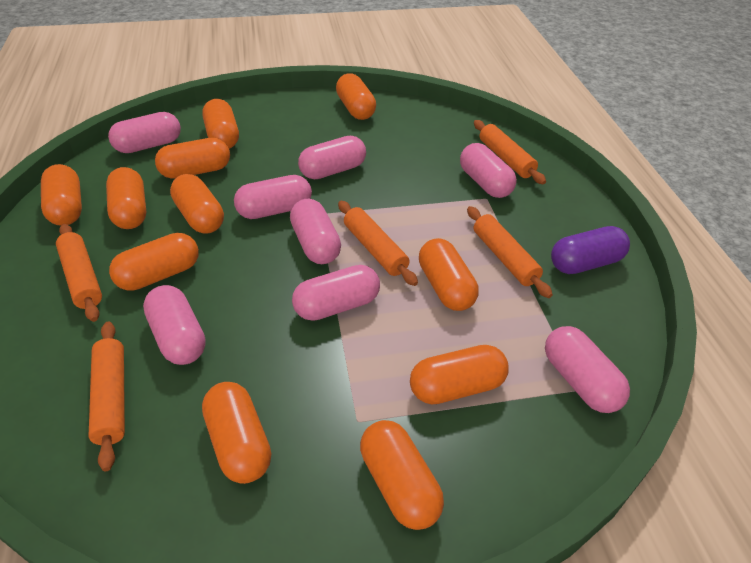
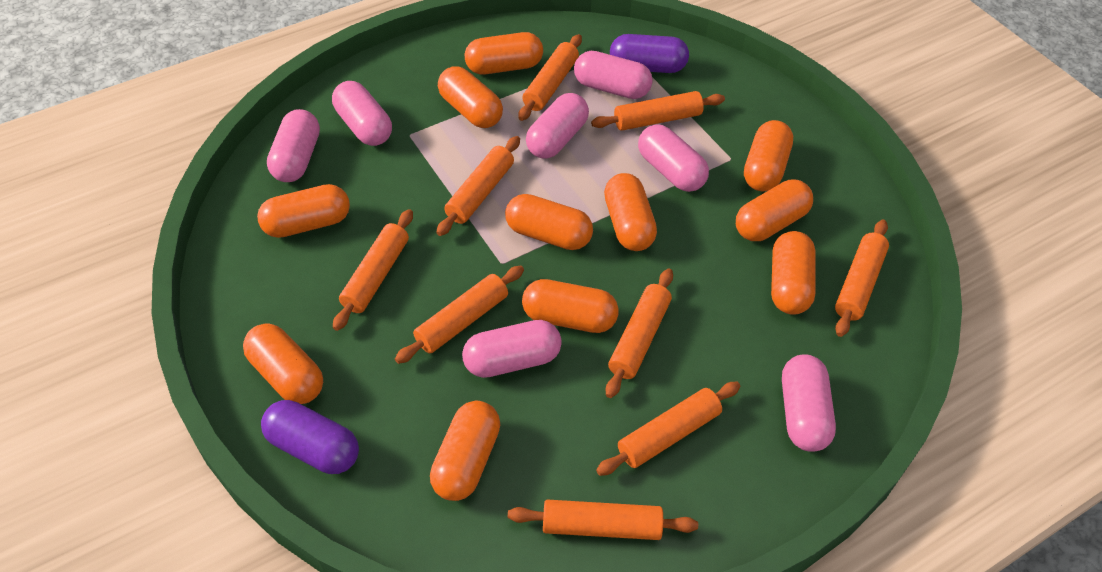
orange rolling pin: 5 -> 9
pink capsule: 8 -> 7
purple capsule: 1 -> 2

